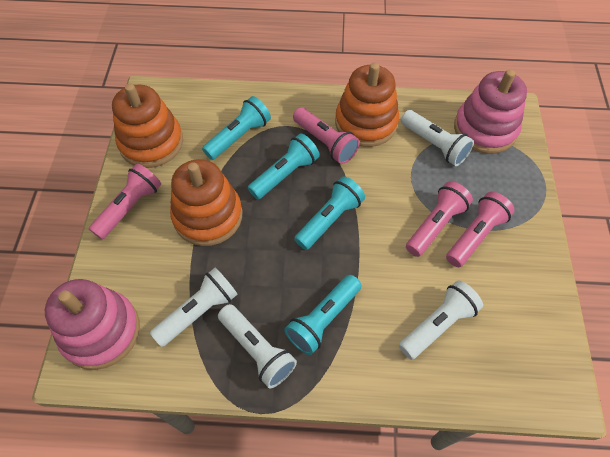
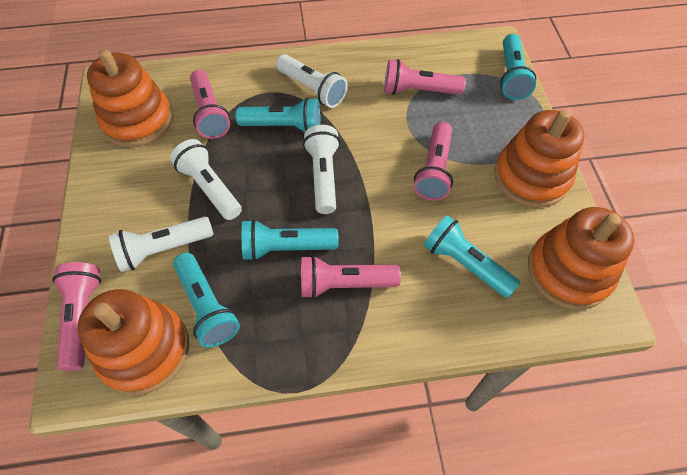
orange stacking toy: 3 -> 4
pink flashlight: 4 -> 5
pink stacking toy: 2 -> 0
turquoise flashlight: 4 -> 5

